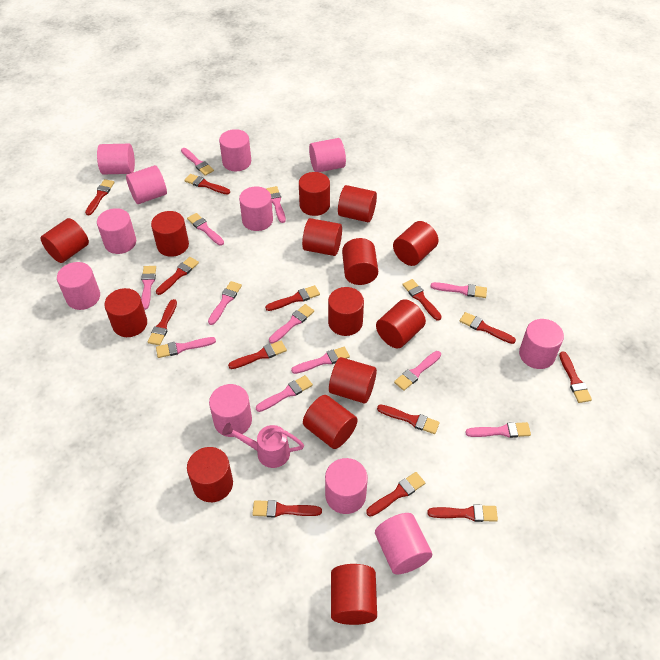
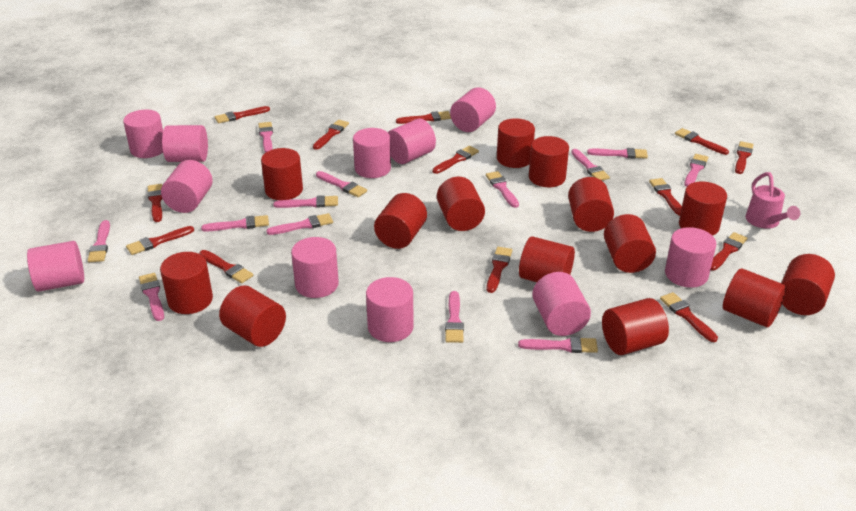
pink brush: 12 -> 13

